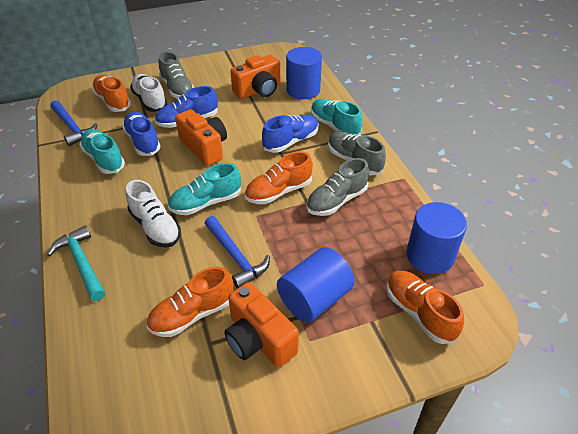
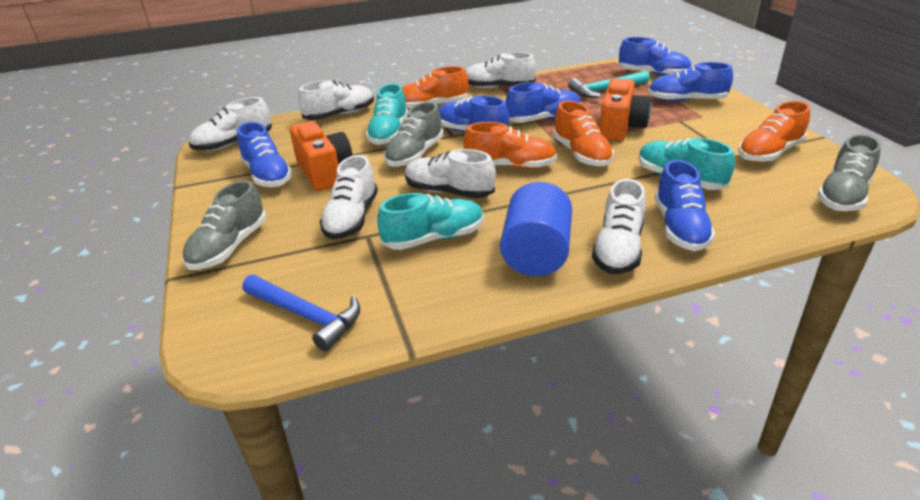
blue cylinder: 3 -> 1
blue hammer: 2 -> 1
blue shoe: 3 -> 6
orange camera: 3 -> 2
white shoe: 2 -> 6

